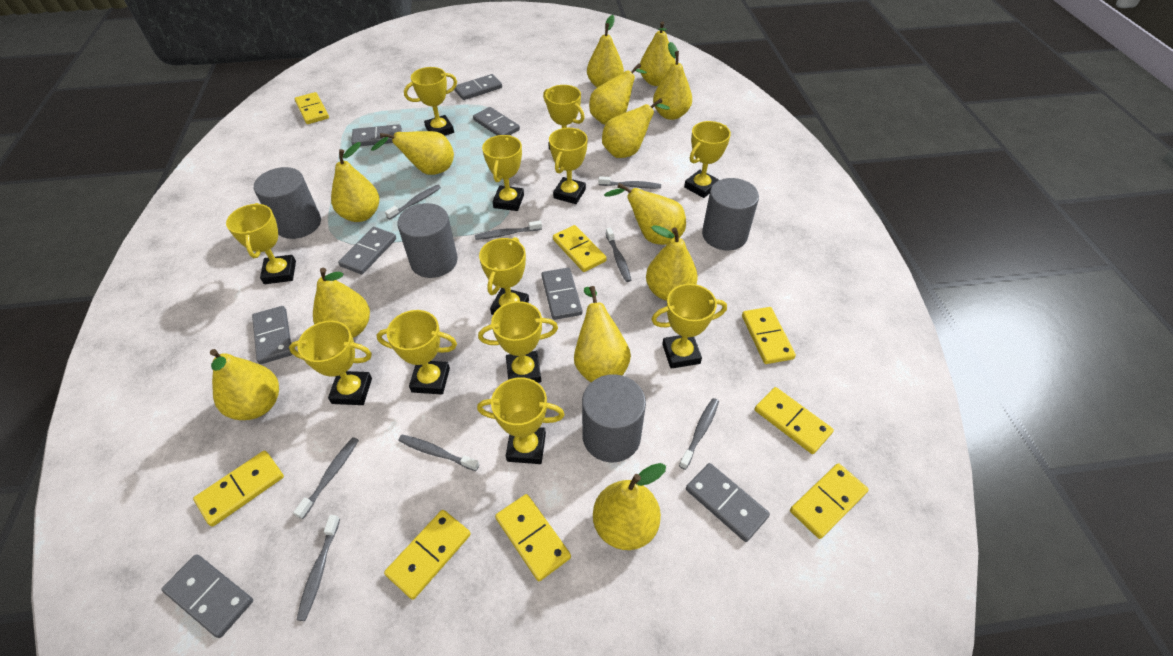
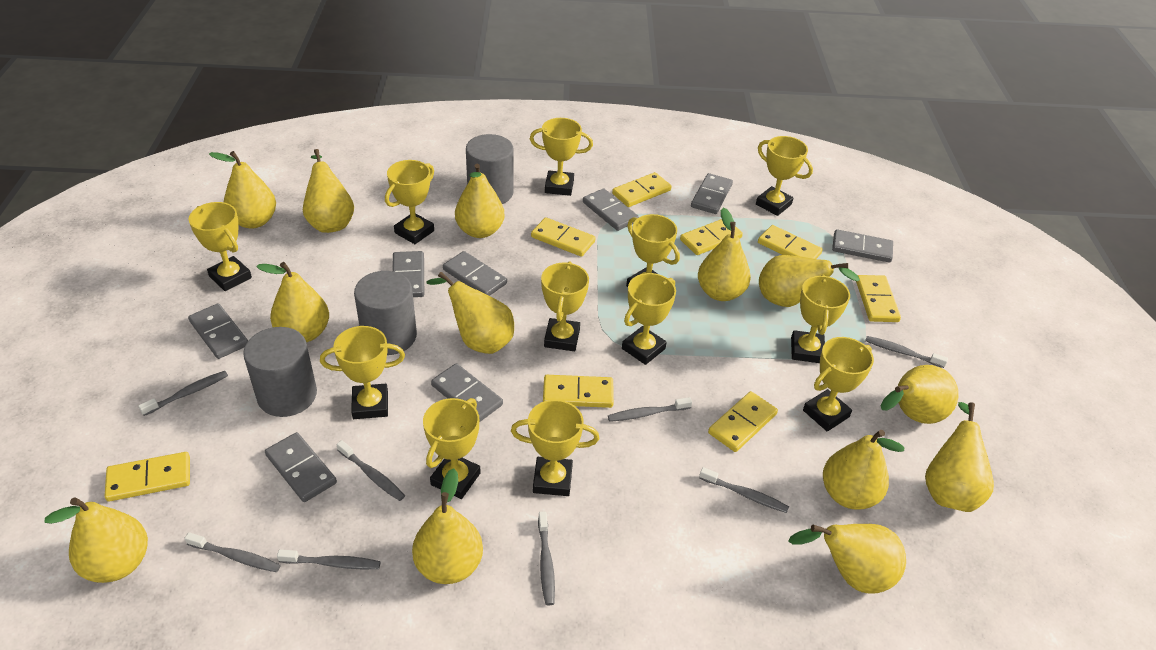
grey cylinder: 4 -> 3

